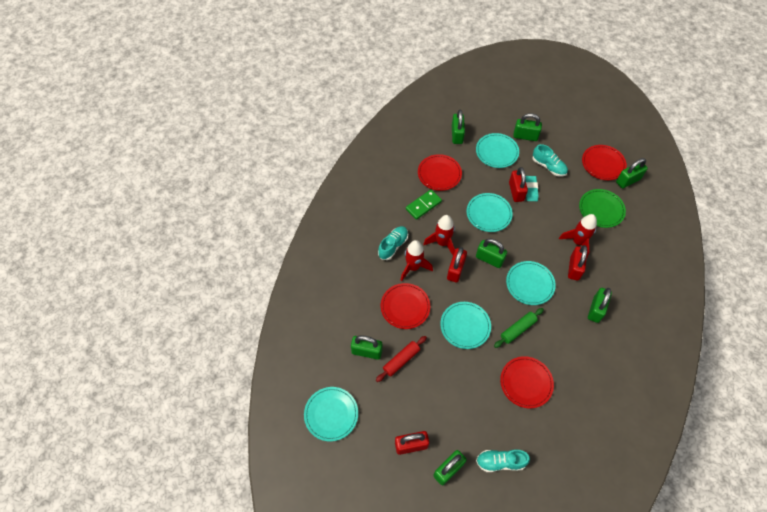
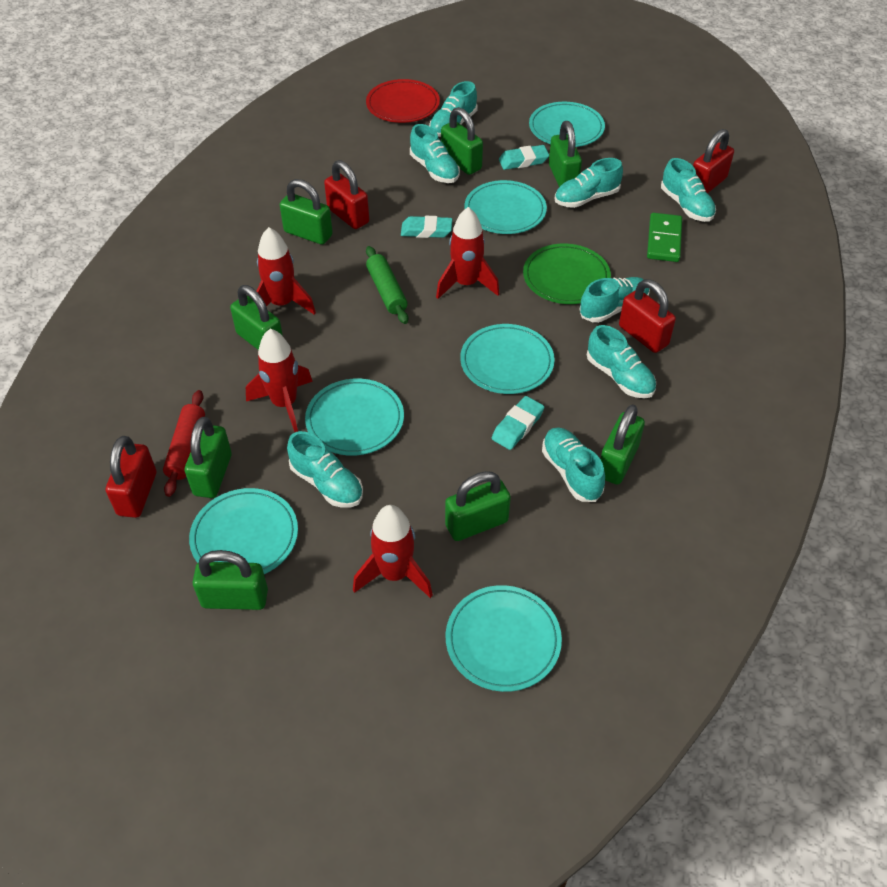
green padlock: 7 -> 8
red plate: 4 -> 1
red rocket: 3 -> 4
turquoise eraser: 1 -> 3
turquoise plate: 5 -> 6
turquoise shoe: 3 -> 8

